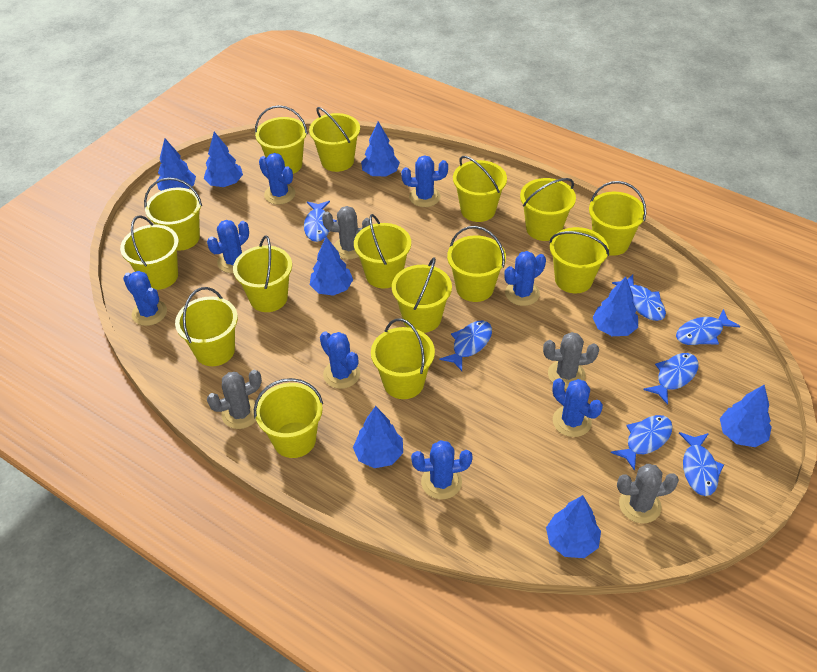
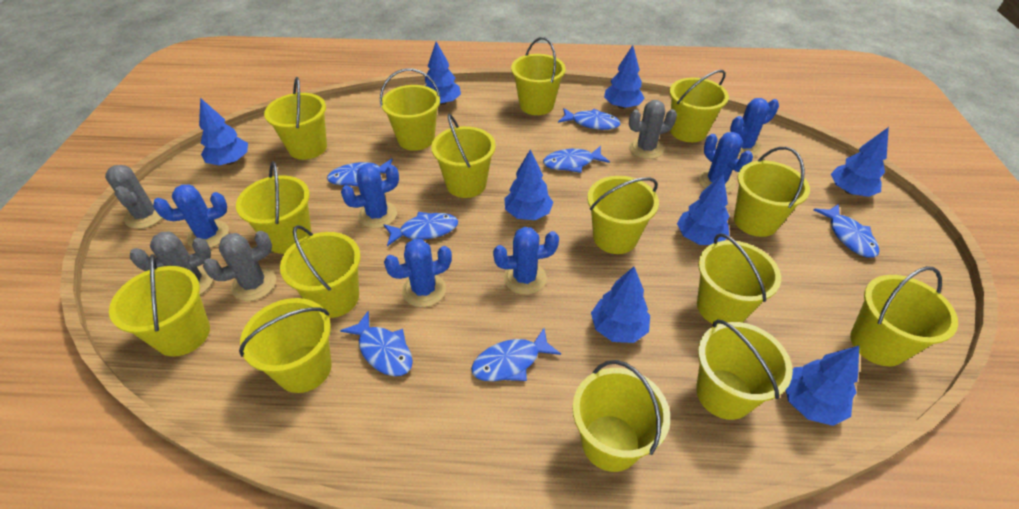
blue cactus: 8 -> 6

